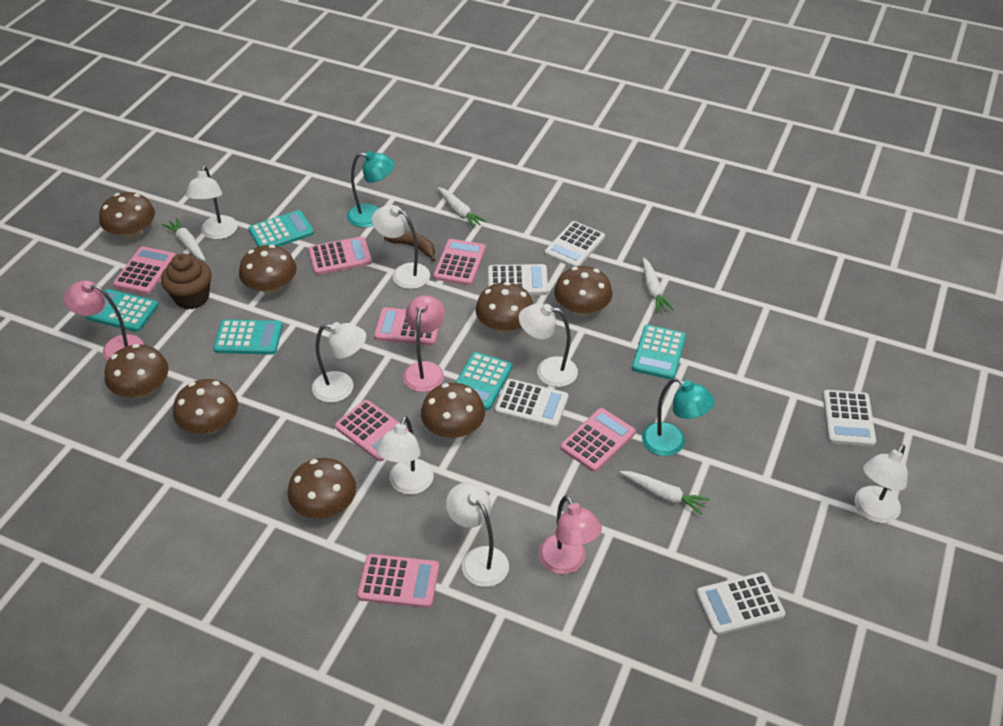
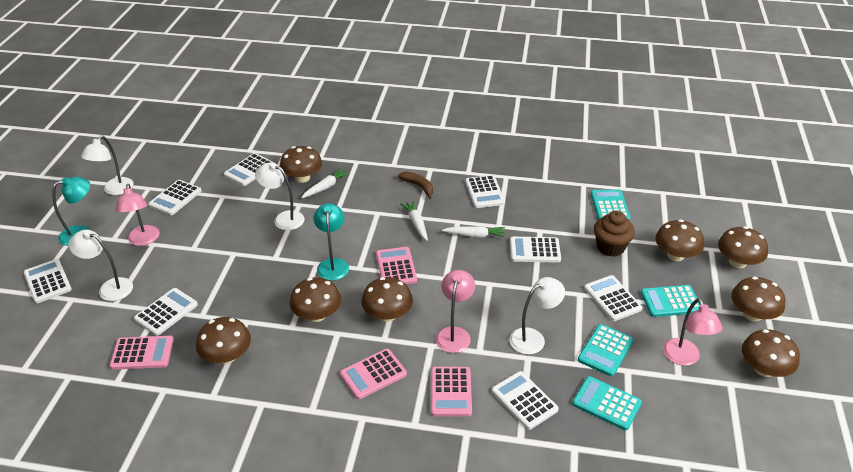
pink calculator: 7 -> 4
turquoise calculator: 5 -> 4
white calculator: 5 -> 8
white carrot: 4 -> 3
white lamp: 7 -> 4

